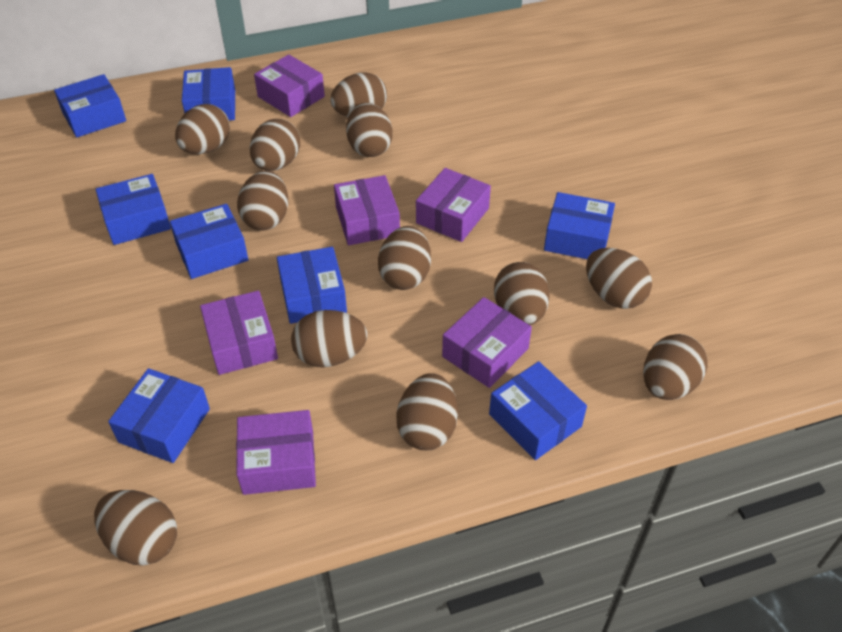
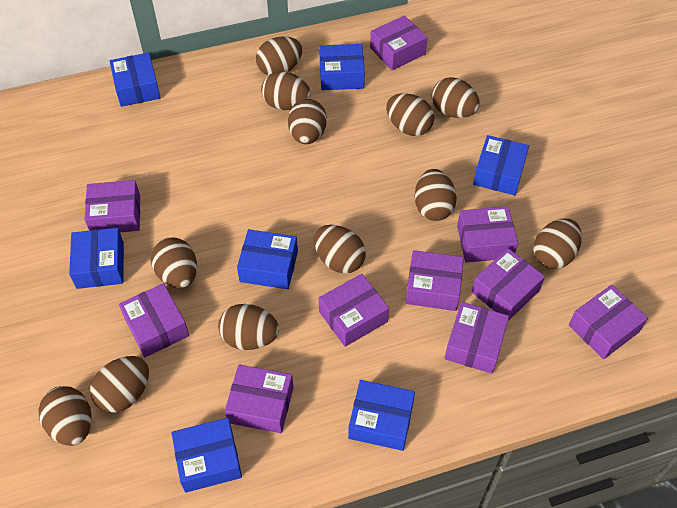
blue box: 8 -> 7
purple box: 6 -> 10

